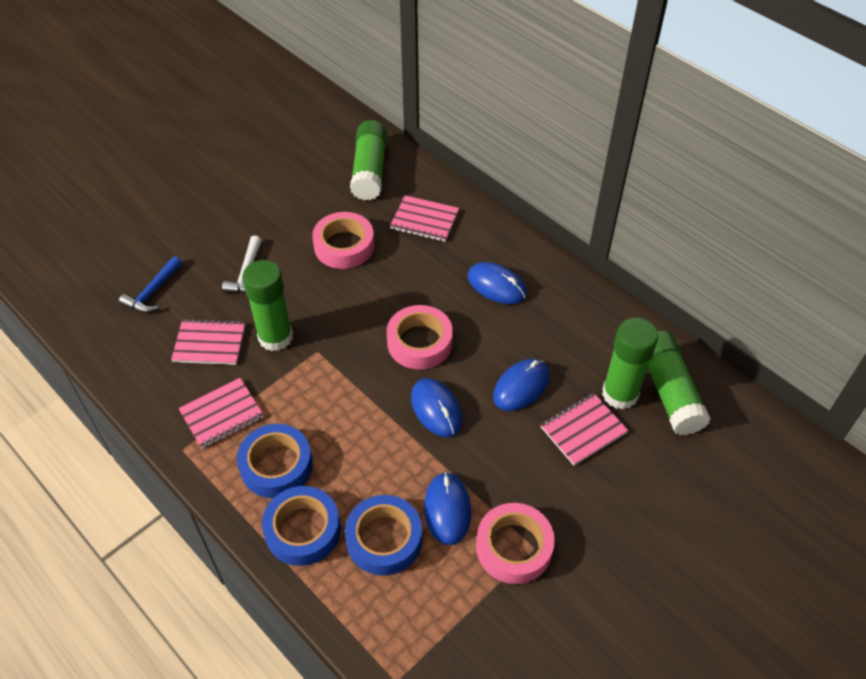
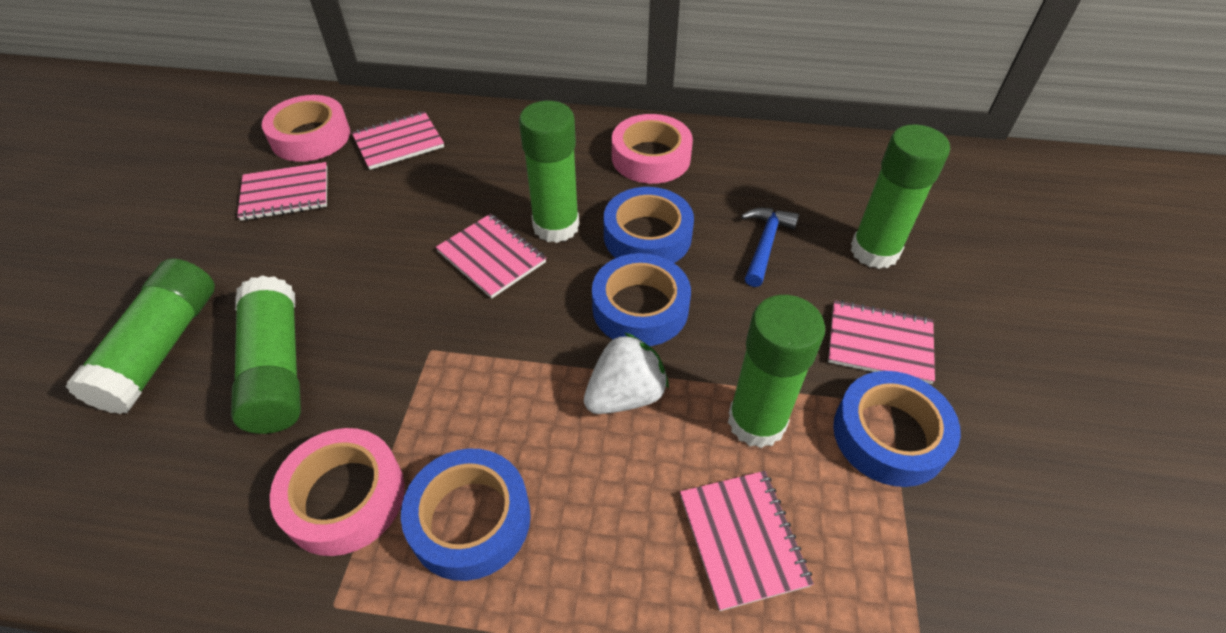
blue mouse: 4 -> 0
blue tape: 3 -> 4
green glue stick: 4 -> 5
pink notebook: 4 -> 5
white hammer: 1 -> 0
white strawberry: 0 -> 1

